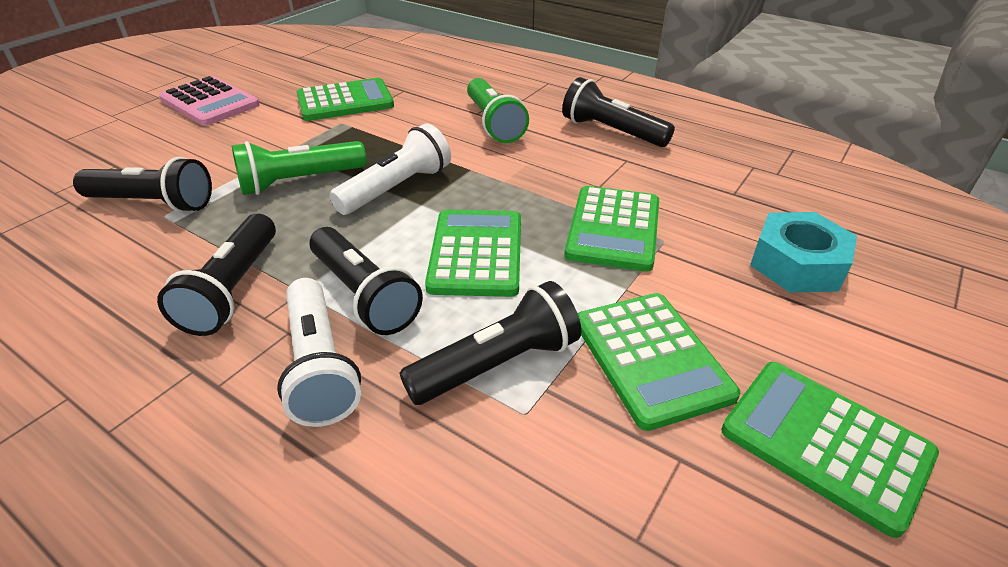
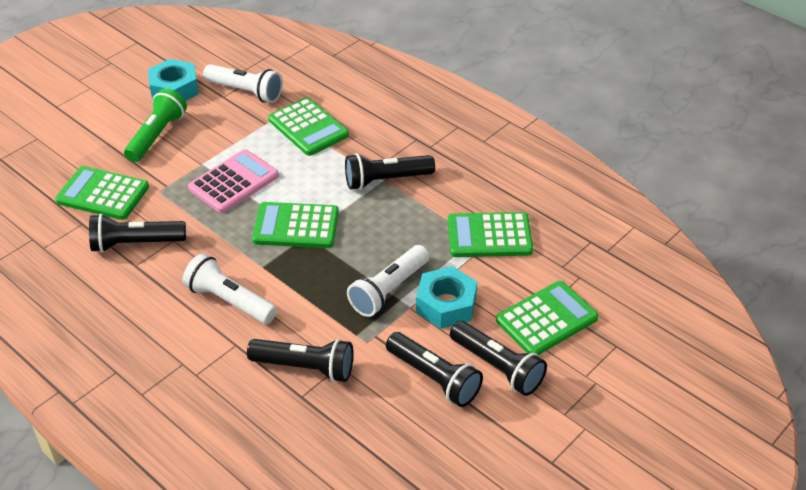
green flashlight: 2 -> 1
turquoise nut: 1 -> 2
white flashlight: 2 -> 3

